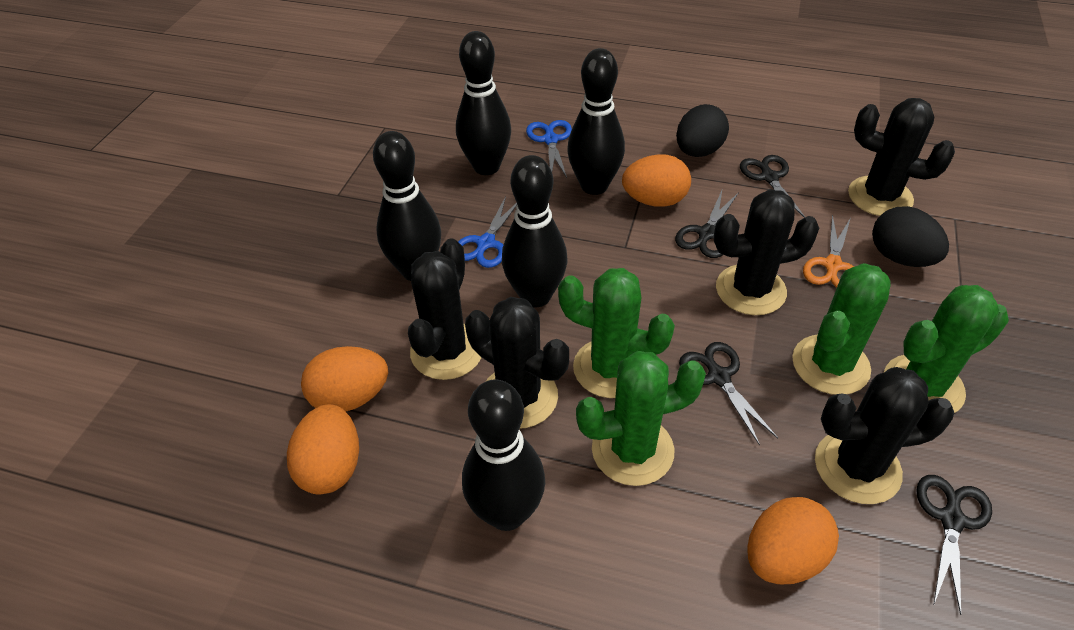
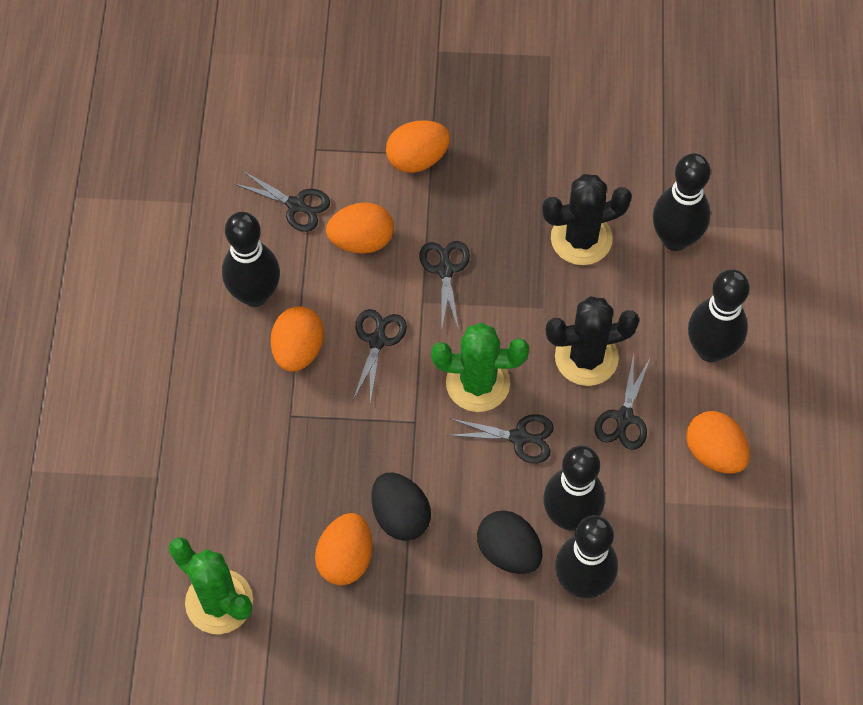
black cactus: 5 -> 2
black scissors: 4 -> 5
blue scissors: 2 -> 0
green cactus: 4 -> 2
orange egg: 4 -> 5
orange scissors: 1 -> 0

